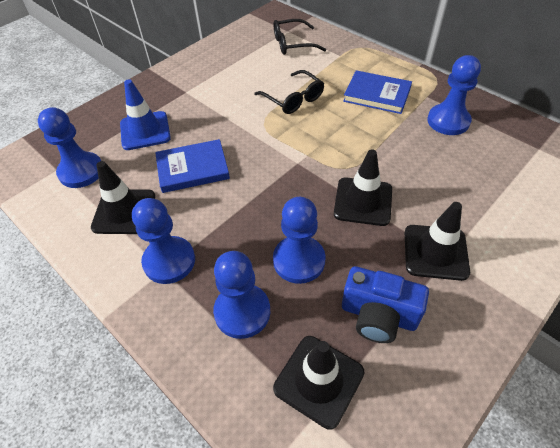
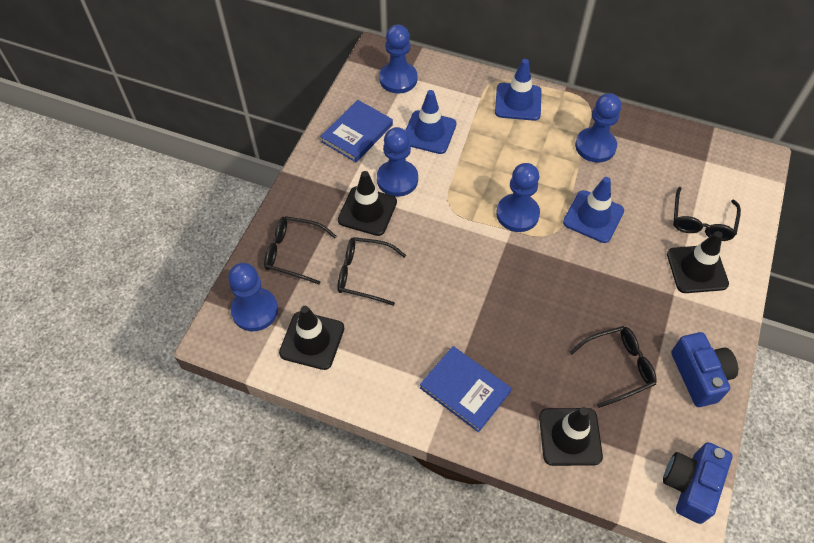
black glasses: 2 -> 4
blue camera: 1 -> 2
blue traffic cone: 1 -> 3

